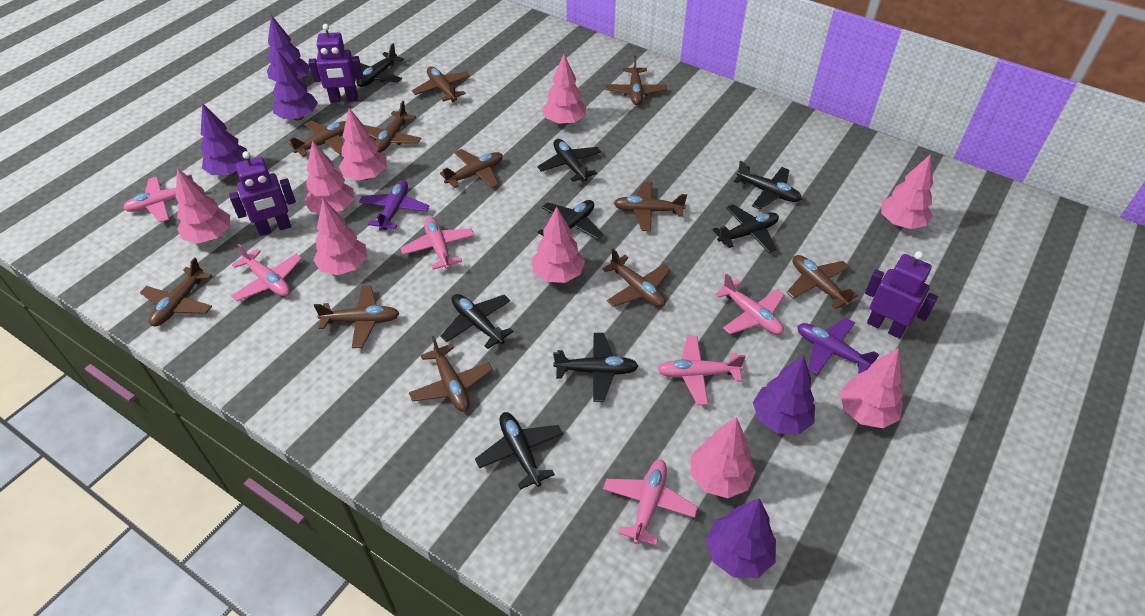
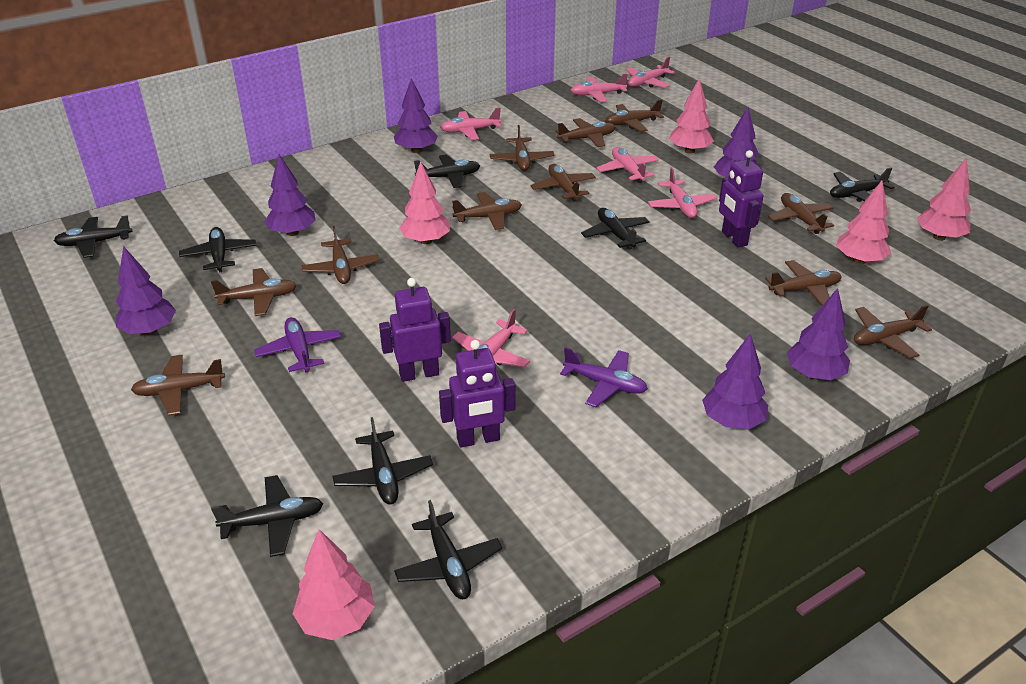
pink tree: 9 -> 5
purple tree: 5 -> 6

